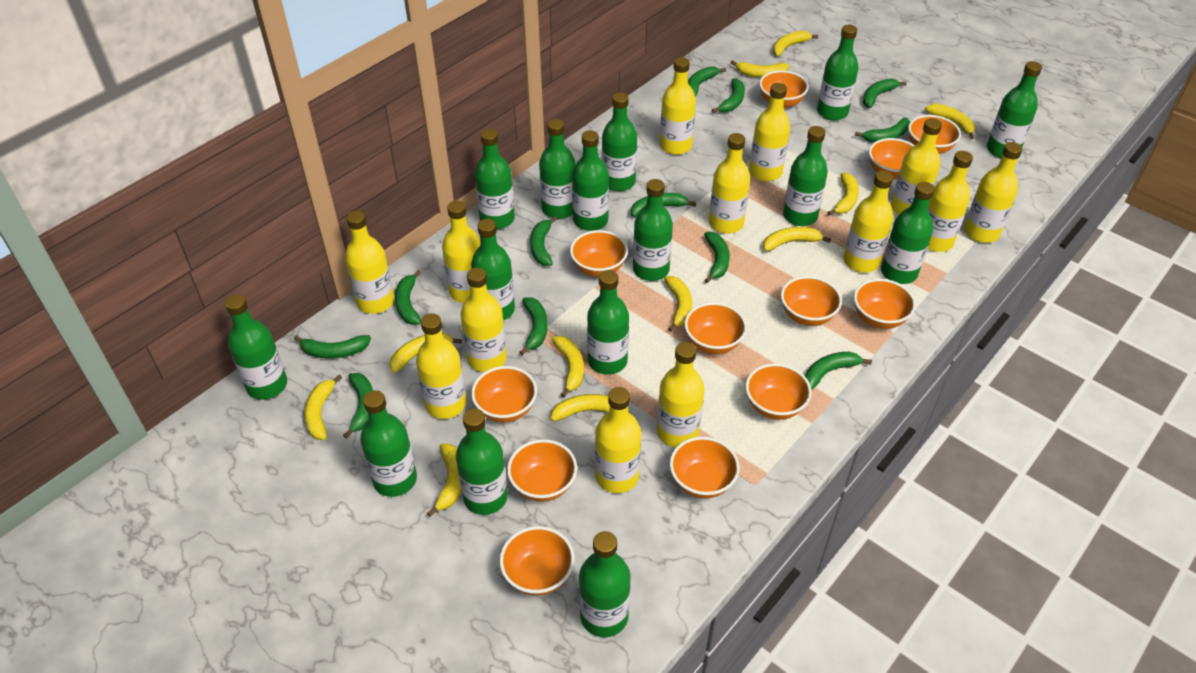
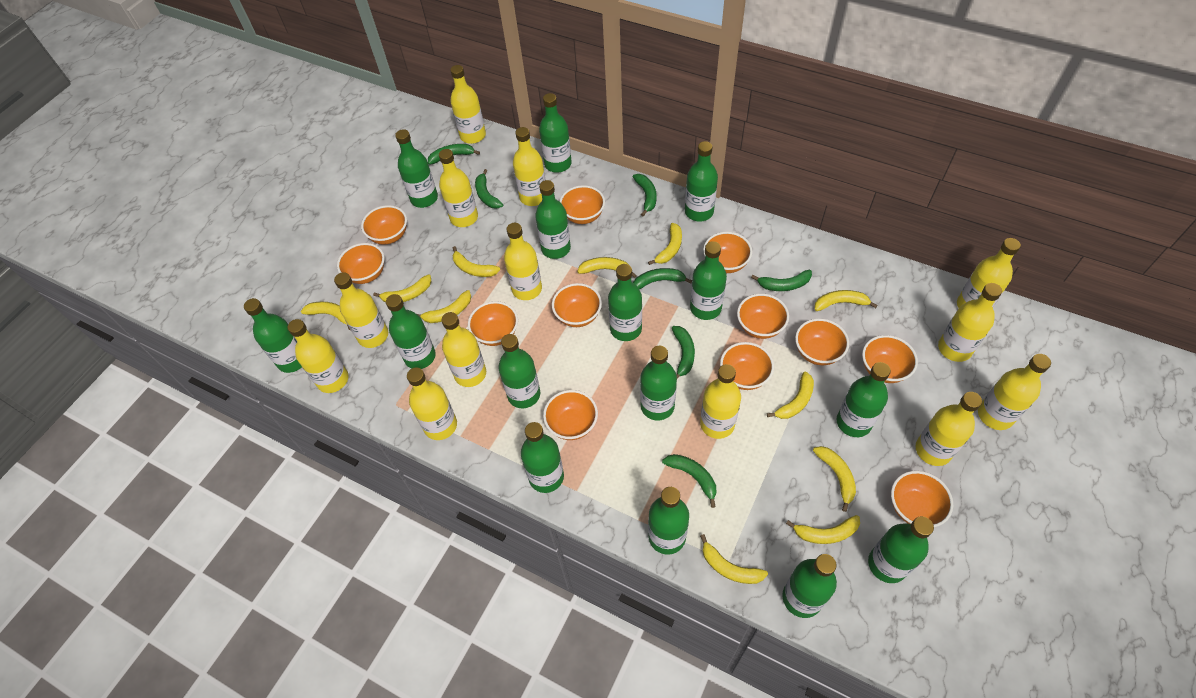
green banana: 12 -> 7

